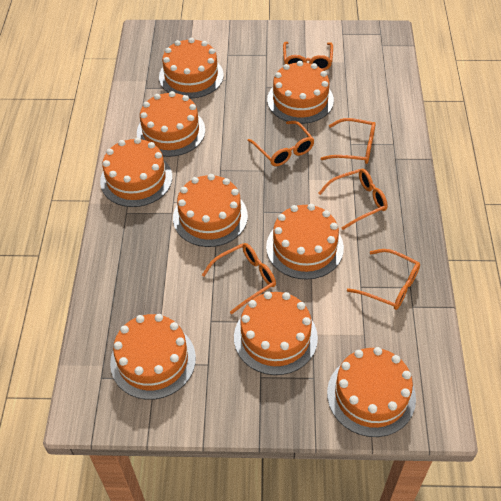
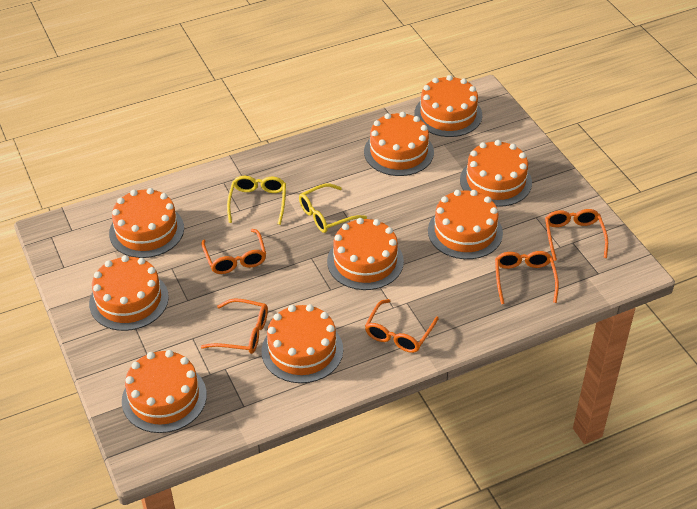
orange glasses: 6 -> 5
yellow glasses: 0 -> 2

